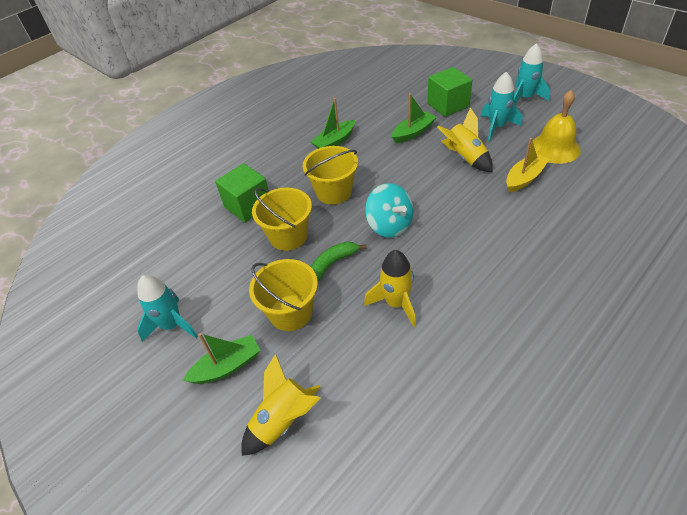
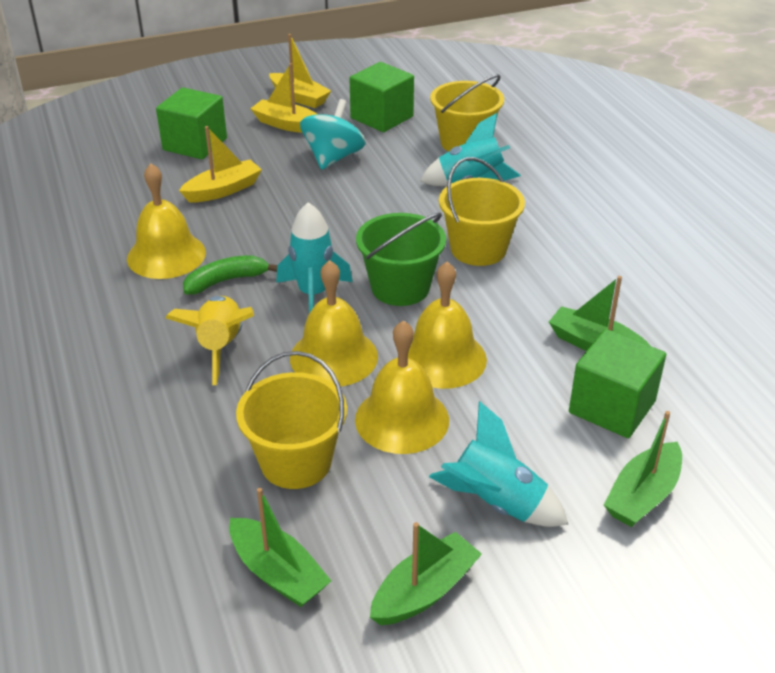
green boat: 3 -> 4
green bucket: 0 -> 1
green cube: 2 -> 3
yellow bell: 1 -> 4
yellow boat: 1 -> 3
yellow rocket: 3 -> 1

